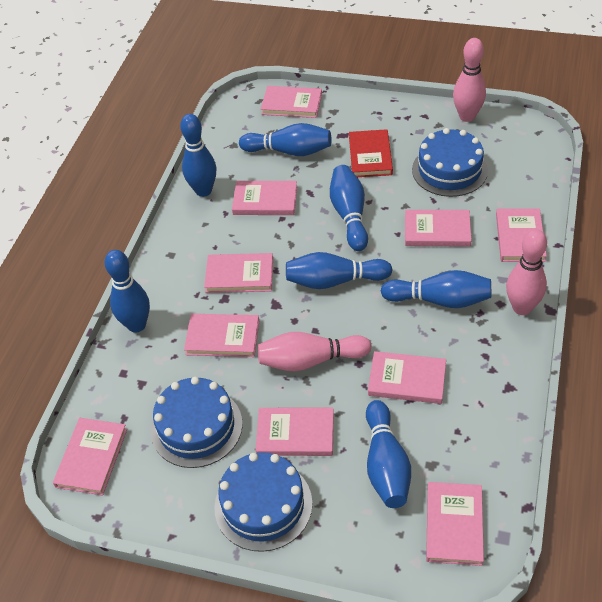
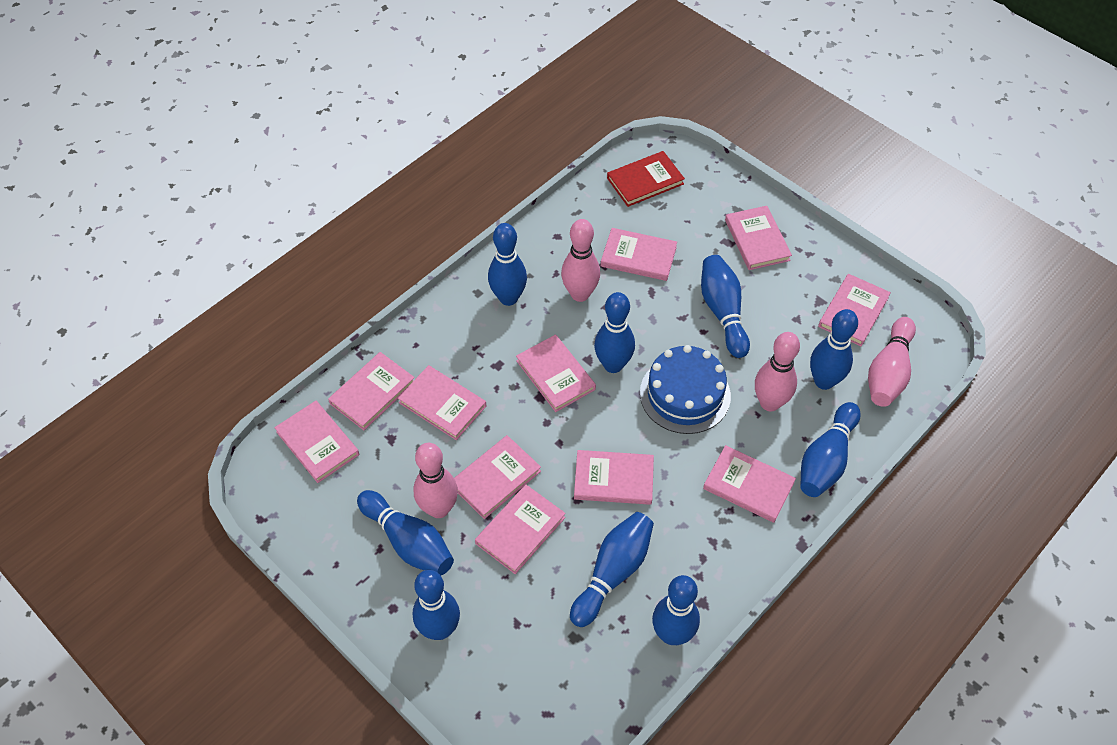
blue bowling pin: 7 -> 9
blue cake: 3 -> 1
pink book: 10 -> 11
pink bowling pin: 3 -> 4

